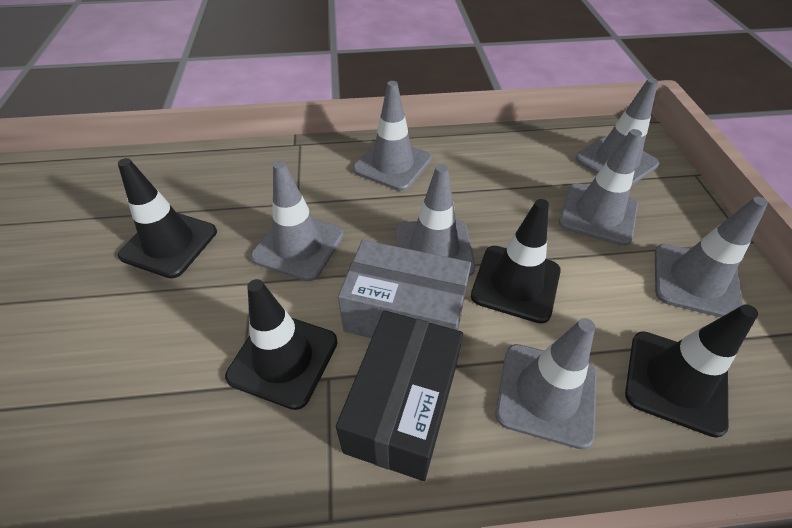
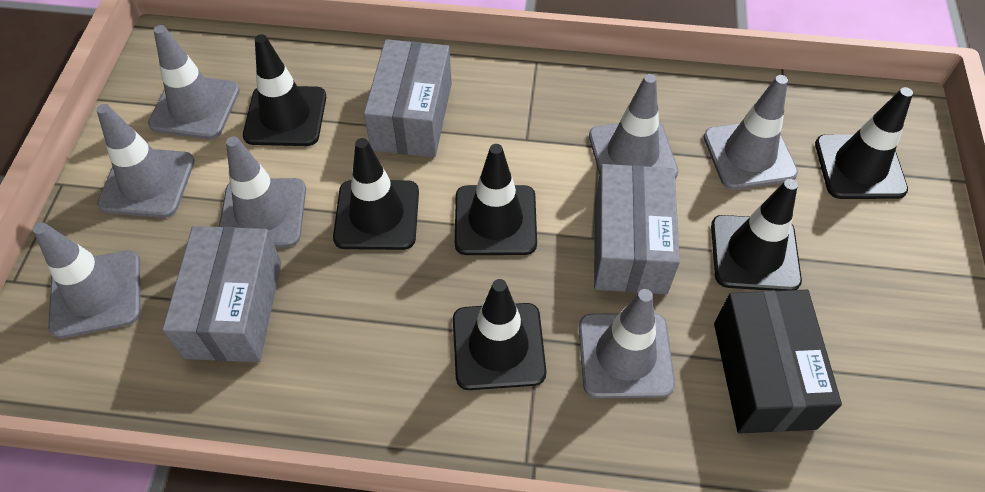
black traffic cone: 4 -> 6
grey box: 1 -> 3

